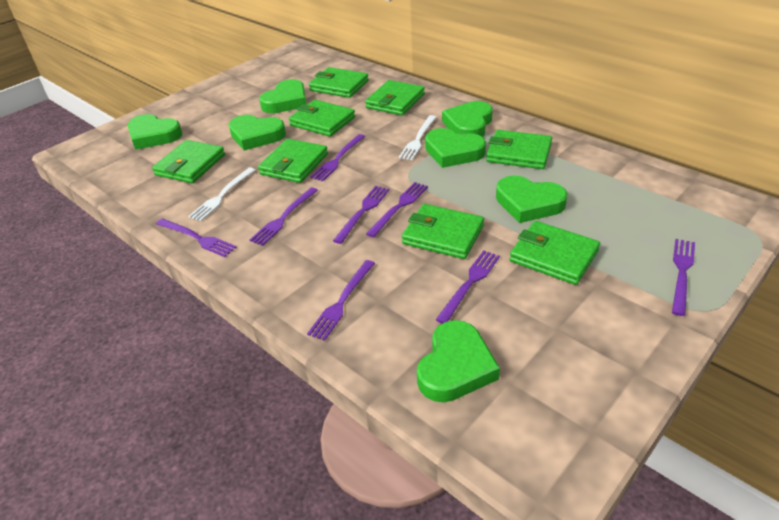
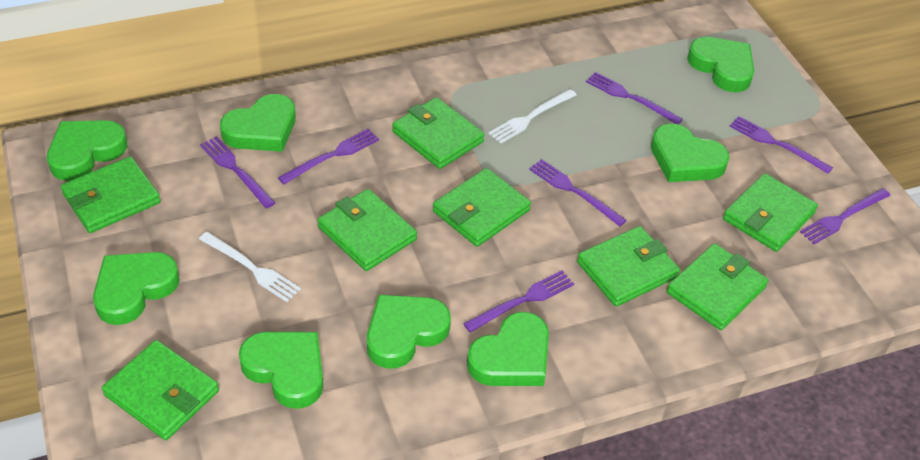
green heart: 7 -> 8
purple fork: 8 -> 7

